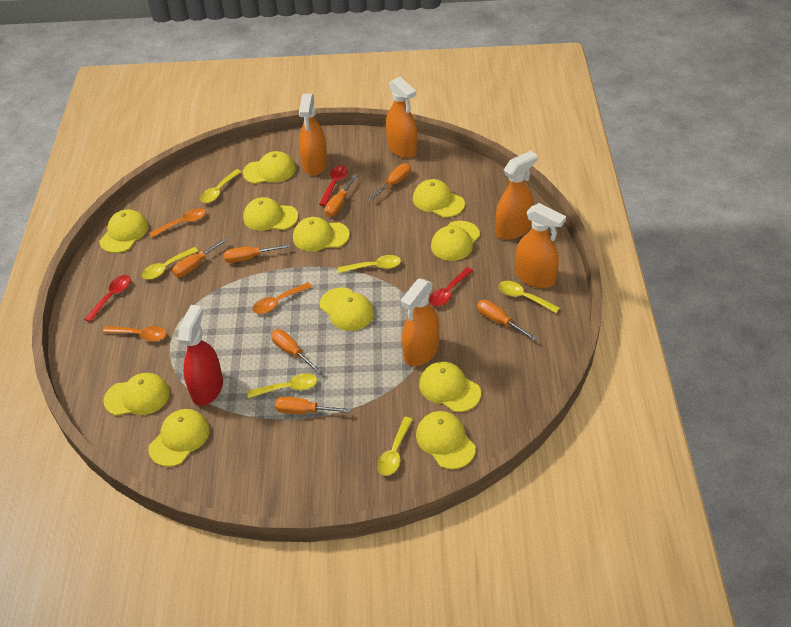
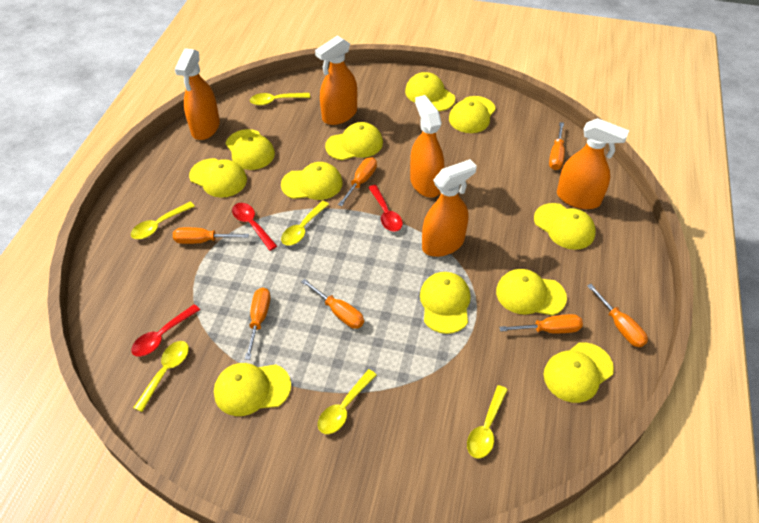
orange spoon: 3 -> 0
red spray bottle: 1 -> 0

